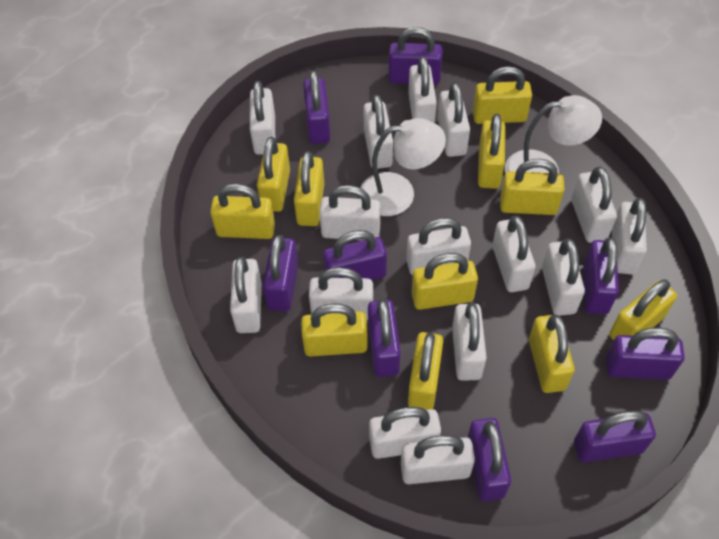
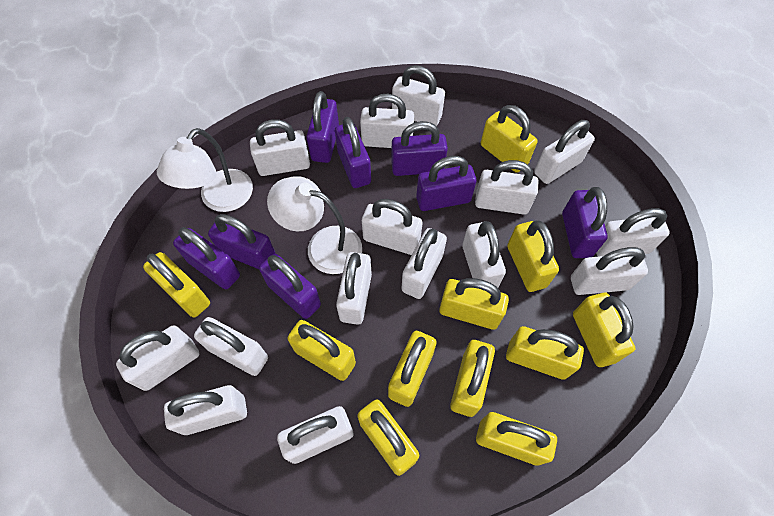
purple padlock: 9 -> 8

